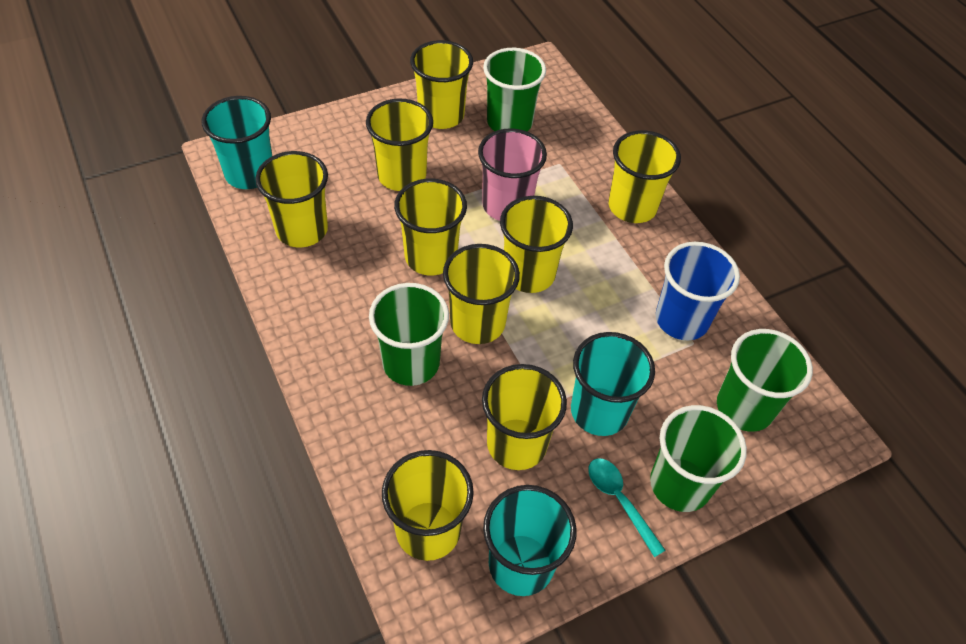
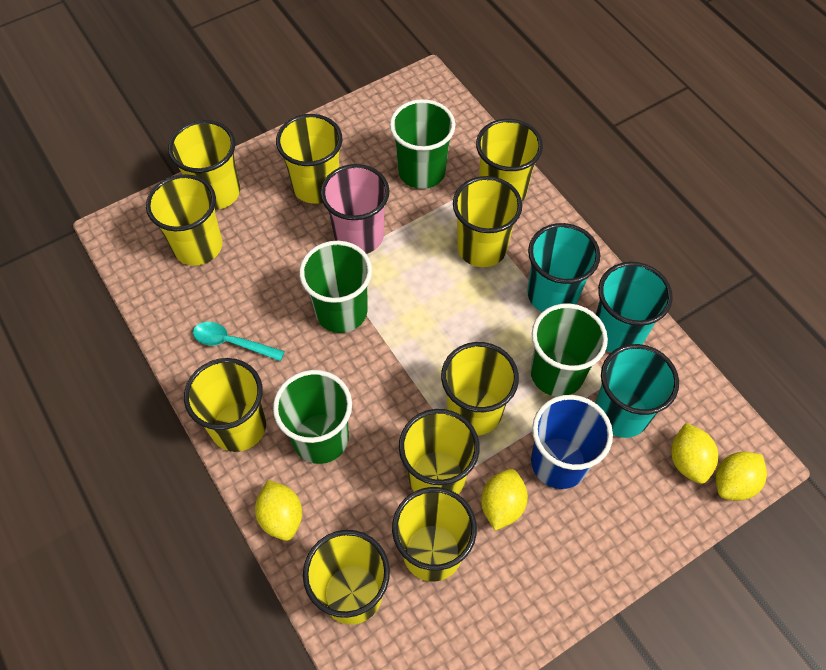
yellow cup: 9 -> 10
yellow lemon: 0 -> 4

